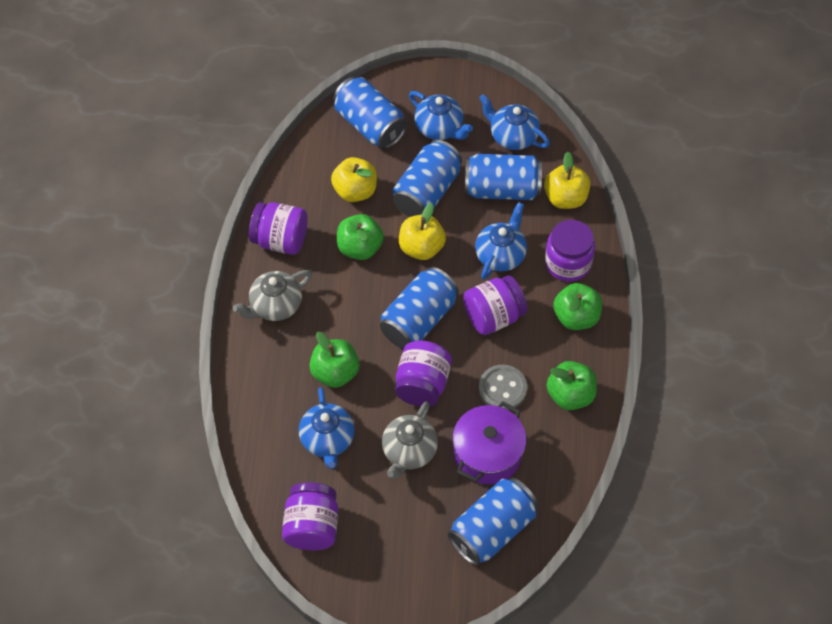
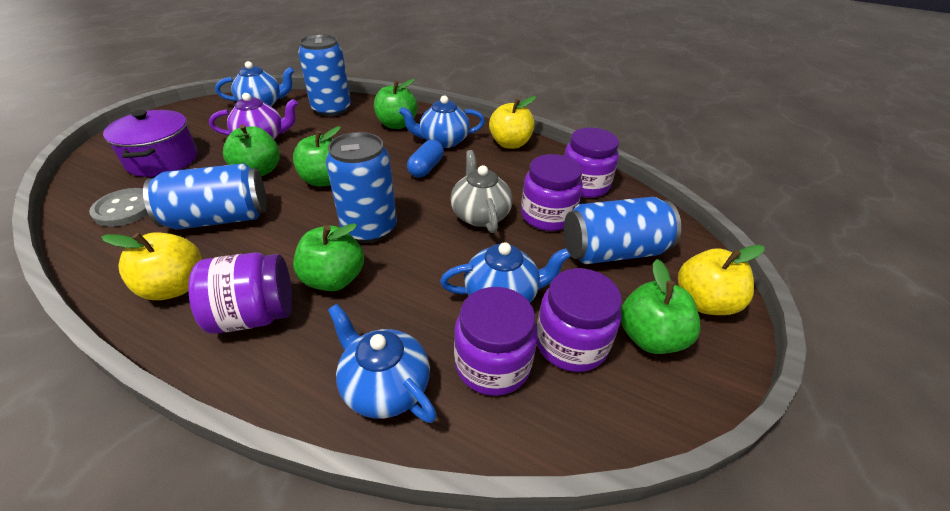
blue can: 5 -> 4
blue capsule: 0 -> 1
green apple: 4 -> 5
grey teapot: 2 -> 1
purple teapot: 0 -> 1

